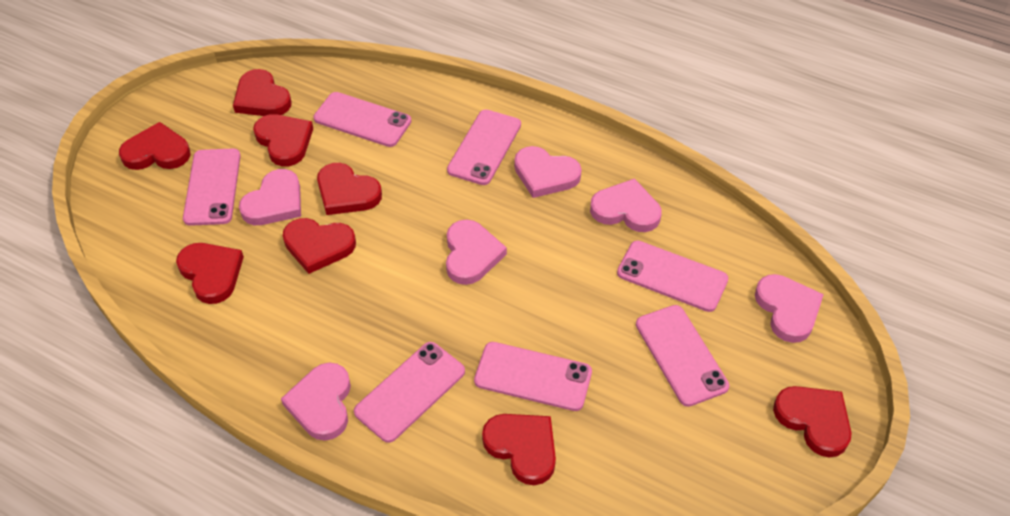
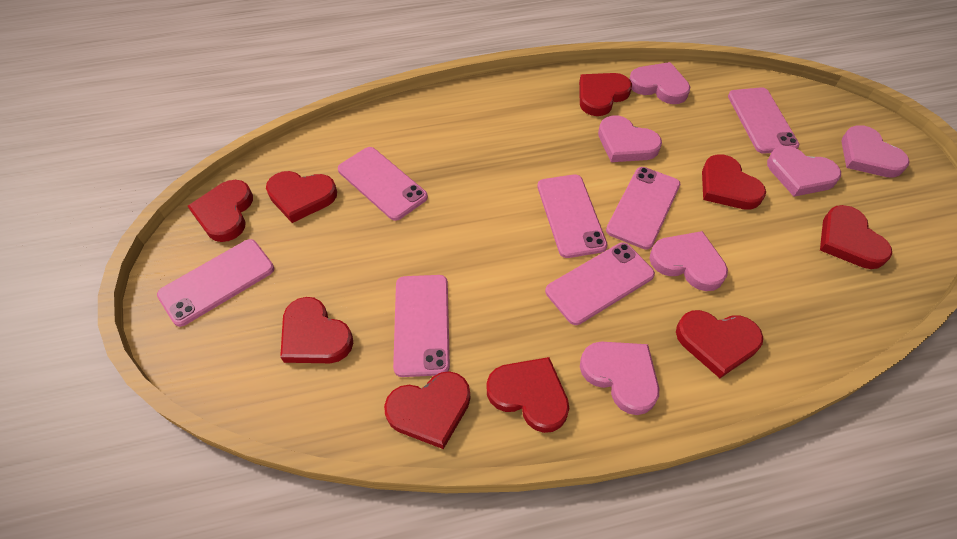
red heart: 8 -> 9

